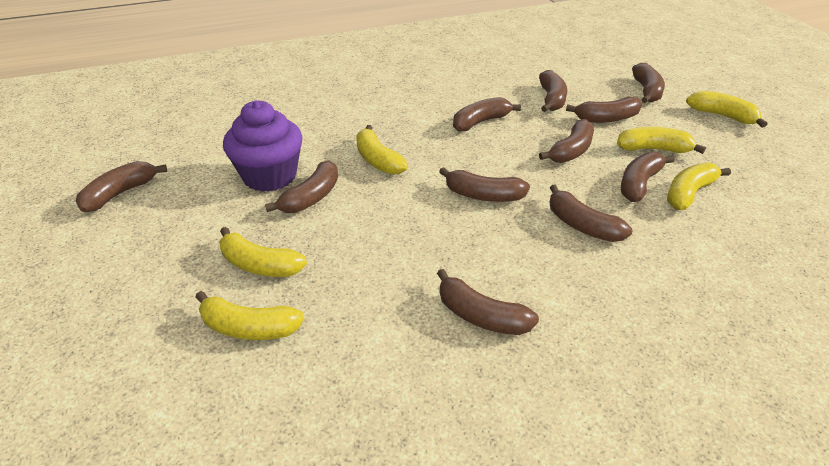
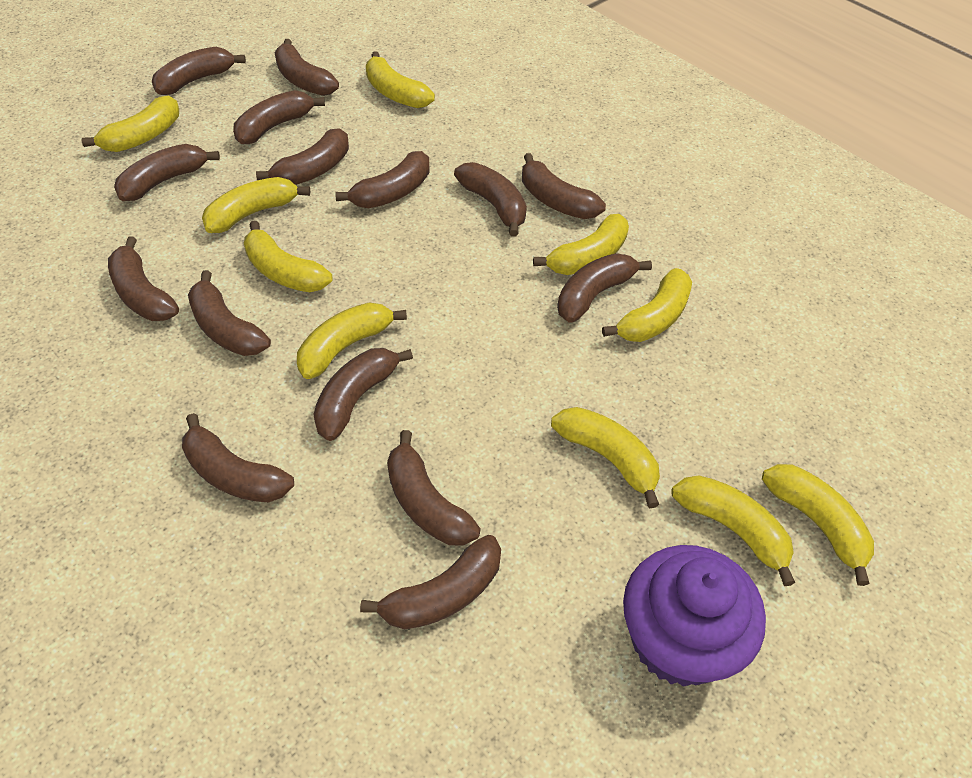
brown banana: 11 -> 15
yellow banana: 6 -> 10

